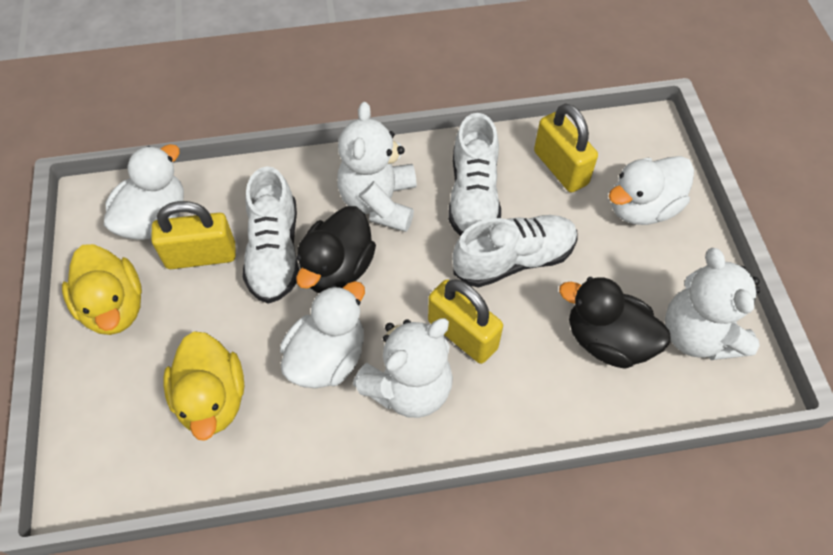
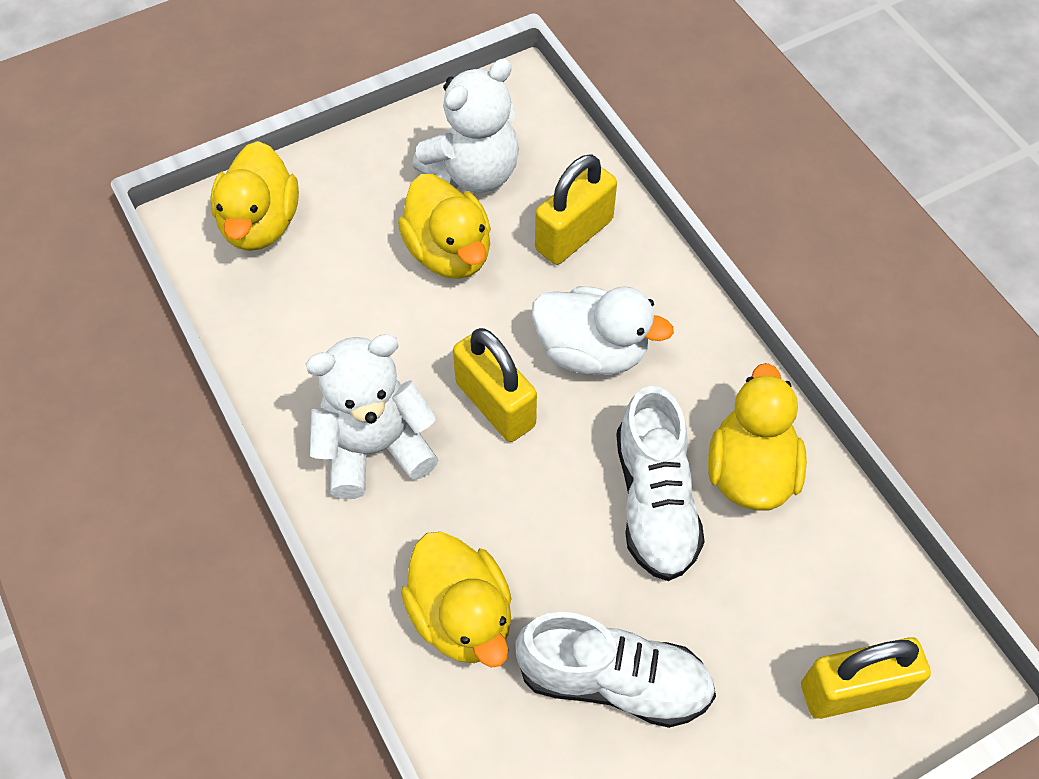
black duck: 2 -> 0
white duck: 3 -> 1
white shoe: 3 -> 2
white teddy bear: 3 -> 2
yellow duck: 2 -> 4

